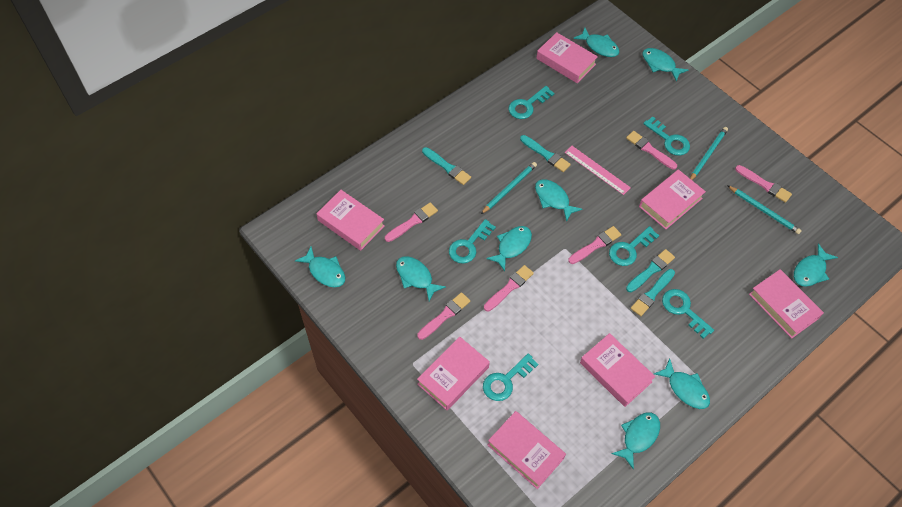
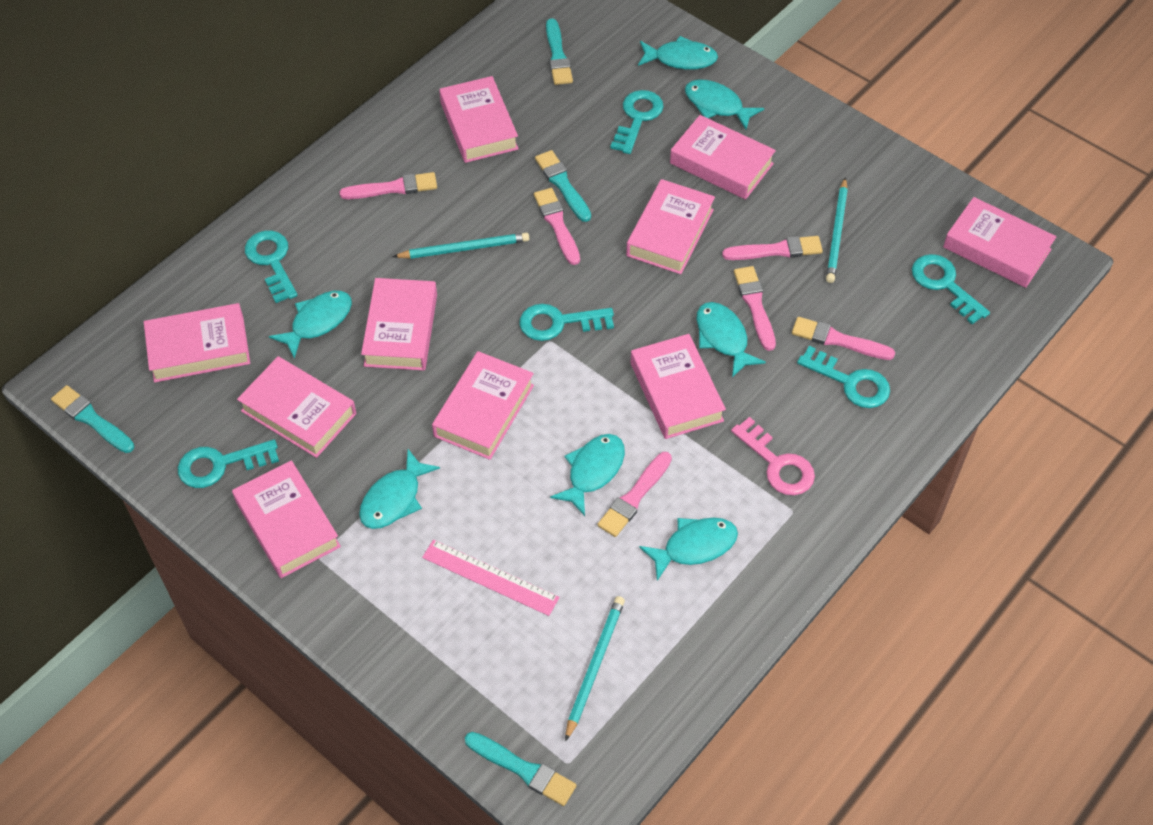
pink book: 7 -> 10
pink key: 0 -> 1
turquoise fish: 9 -> 7

